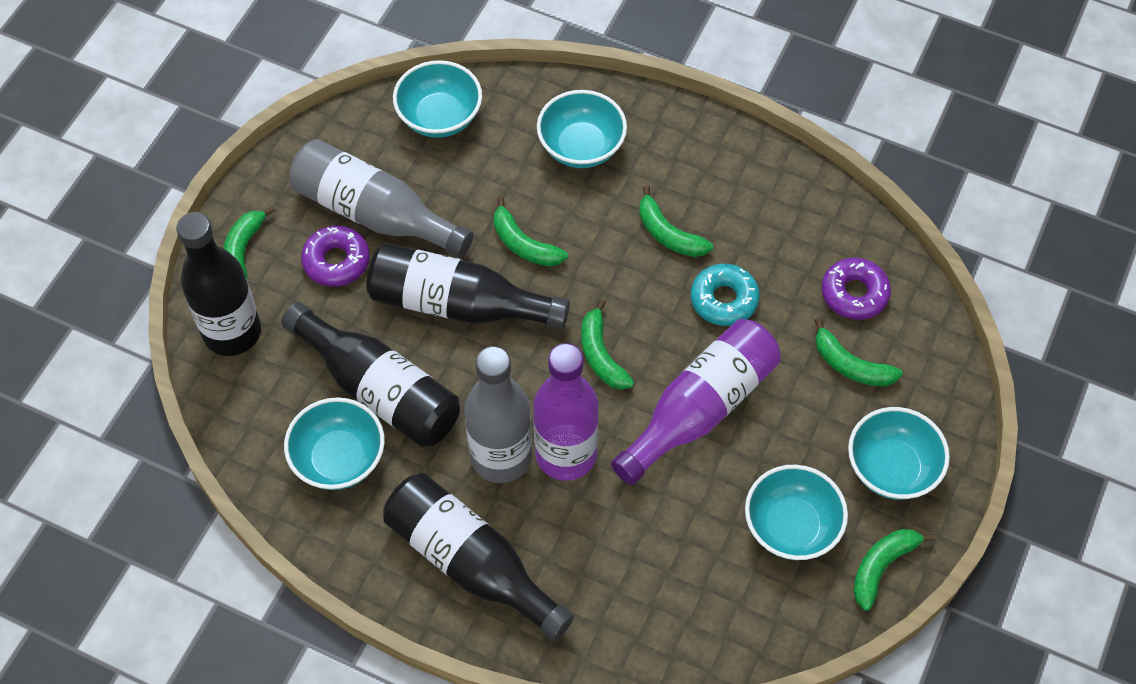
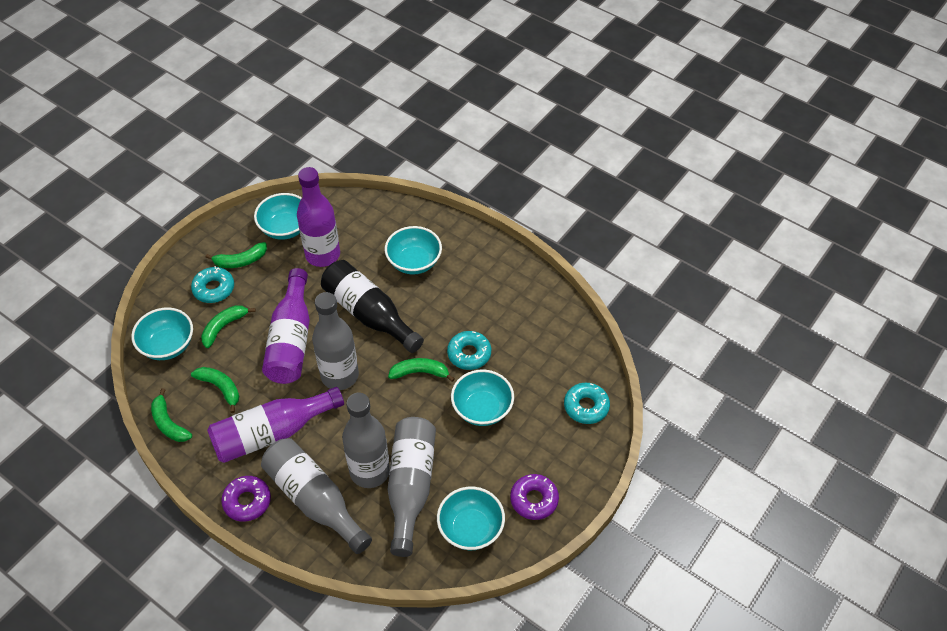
black bottle: 4 -> 1
green banana: 6 -> 5
grey bottle: 2 -> 4
purple bottle: 2 -> 3
turquoise donut: 1 -> 3

